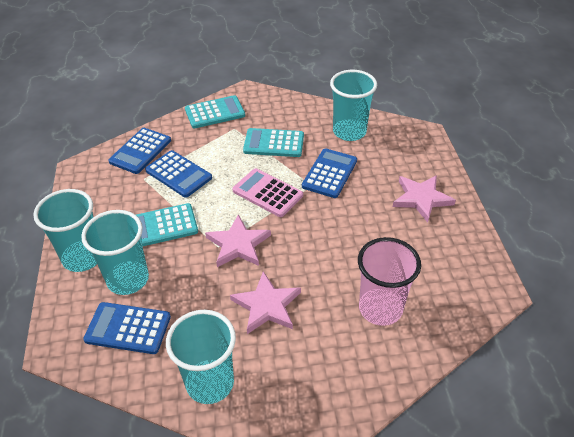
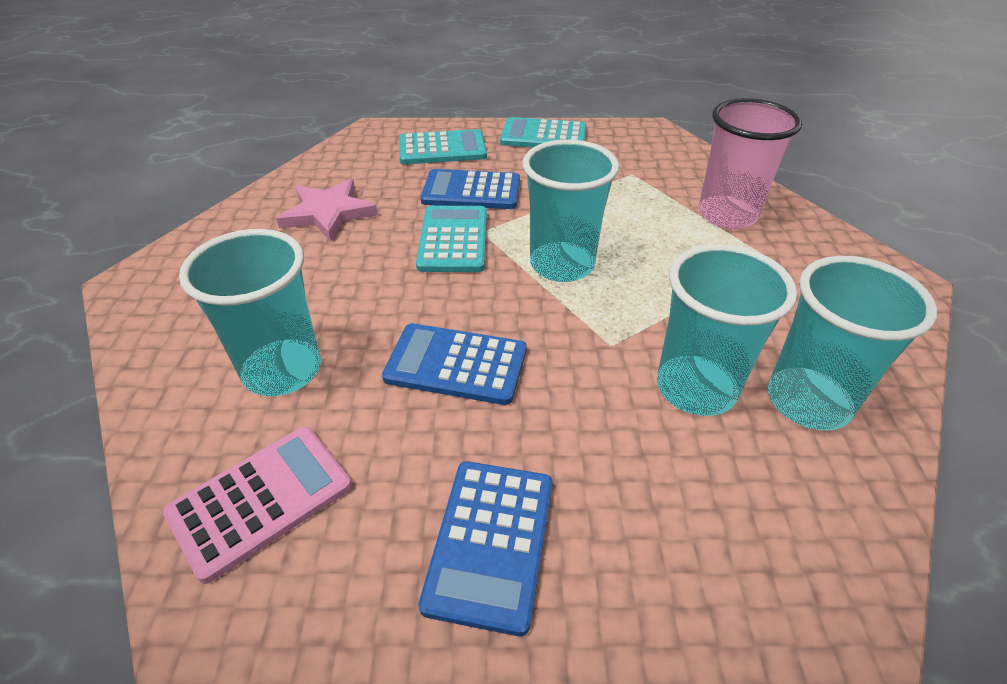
blue calculator: 4 -> 3
pink star: 3 -> 1

